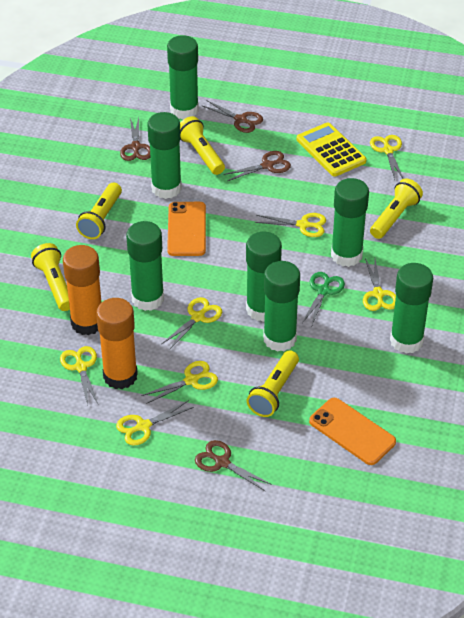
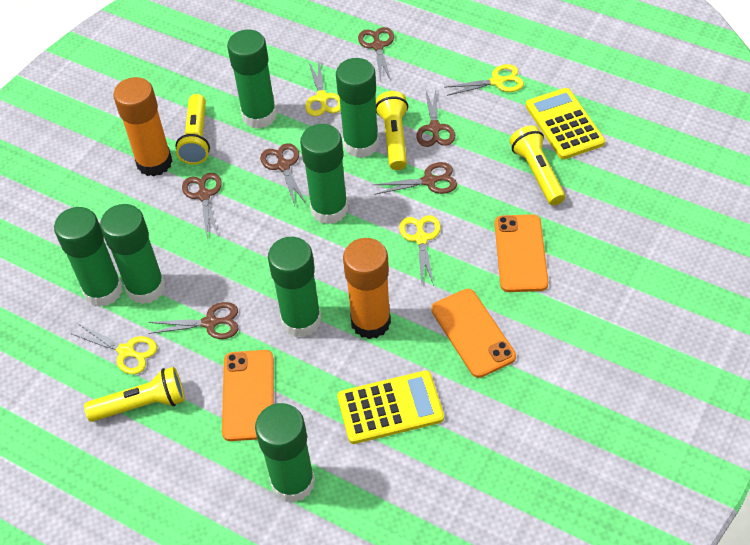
brown scissors: 4 -> 6
green scissors: 1 -> 0
orange phone: 2 -> 3
yellow calculator: 1 -> 2
yellow flashlight: 5 -> 4
yellow scissors: 7 -> 4

